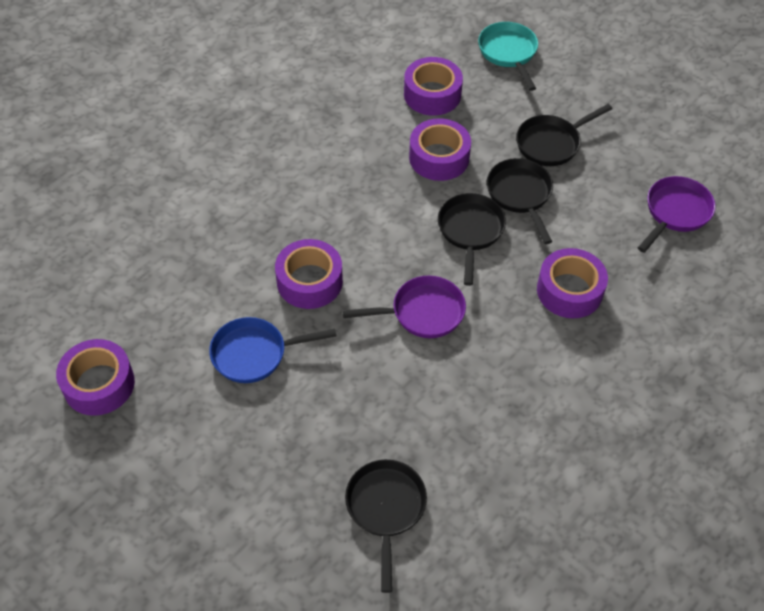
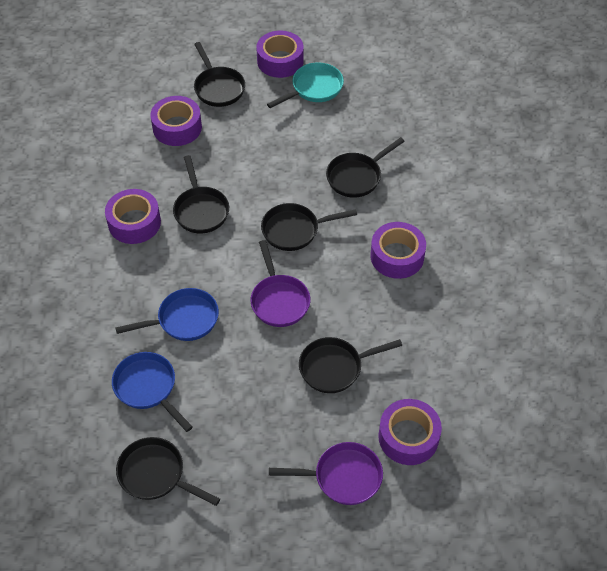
black pan: 4 -> 6
blue pan: 1 -> 2

